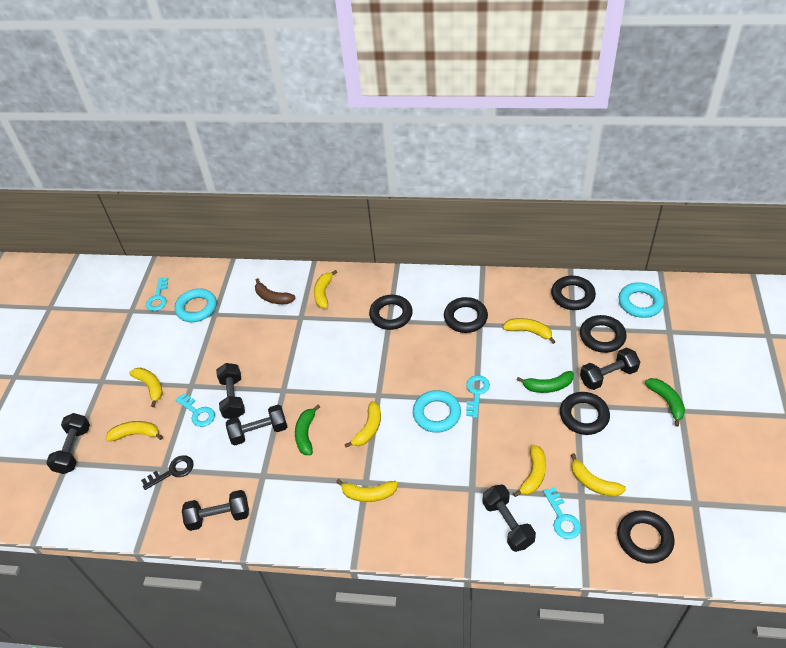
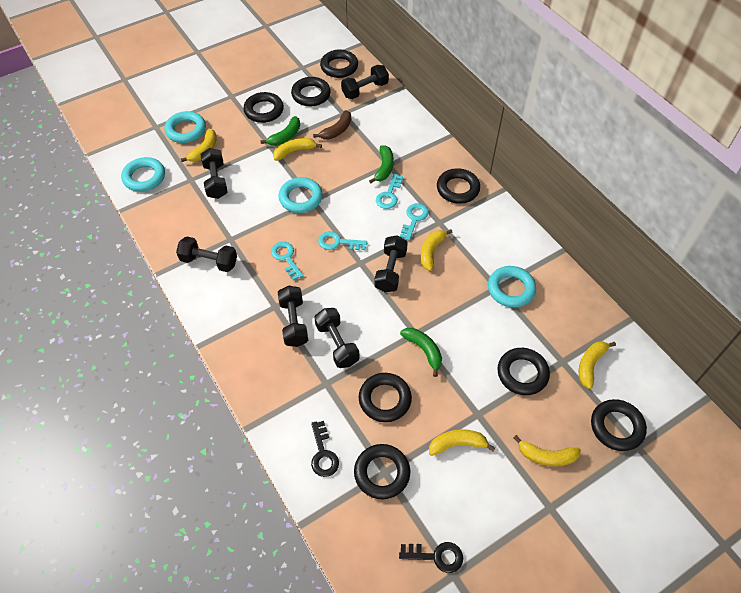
black key: 1 -> 2
black ring: 6 -> 8
turquoise ring: 3 -> 4
yellow banana: 8 -> 6

